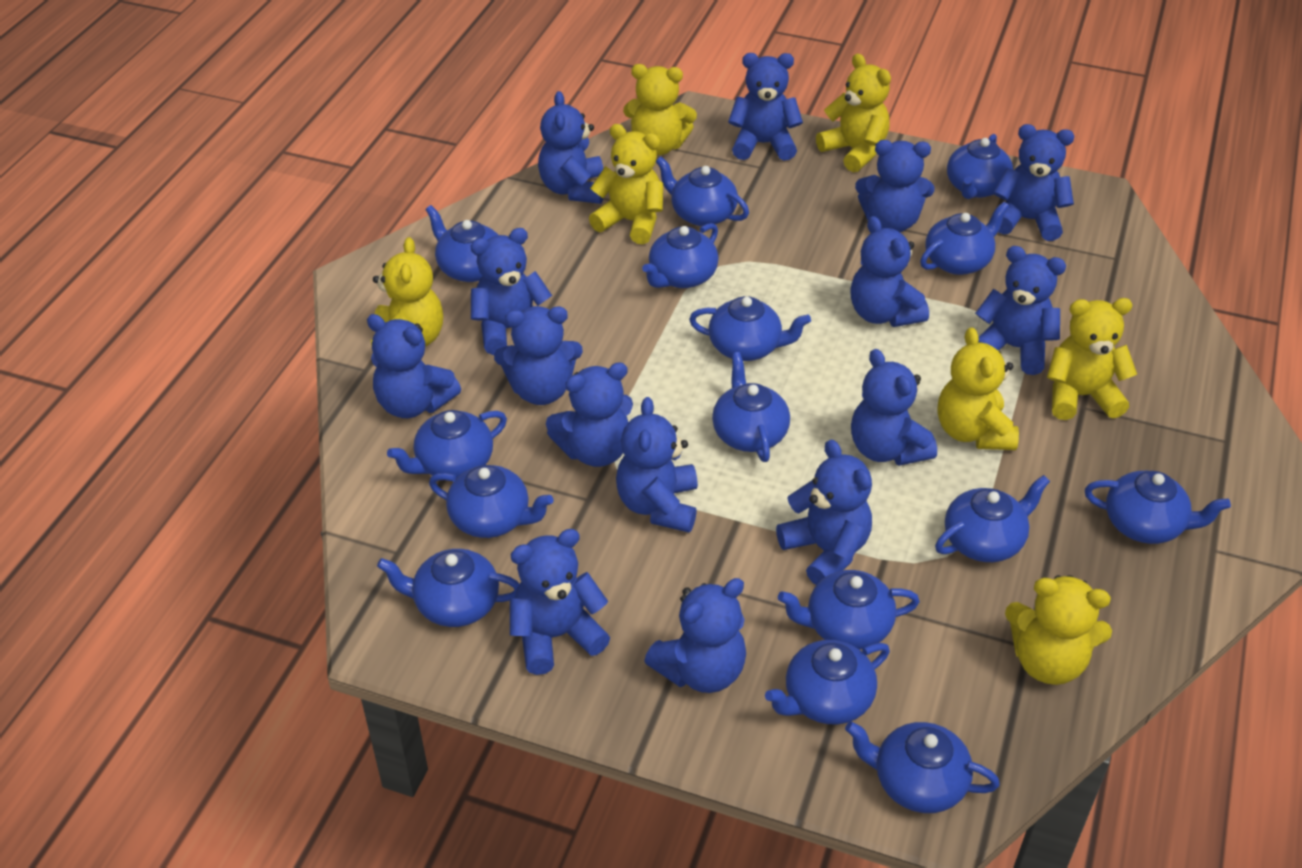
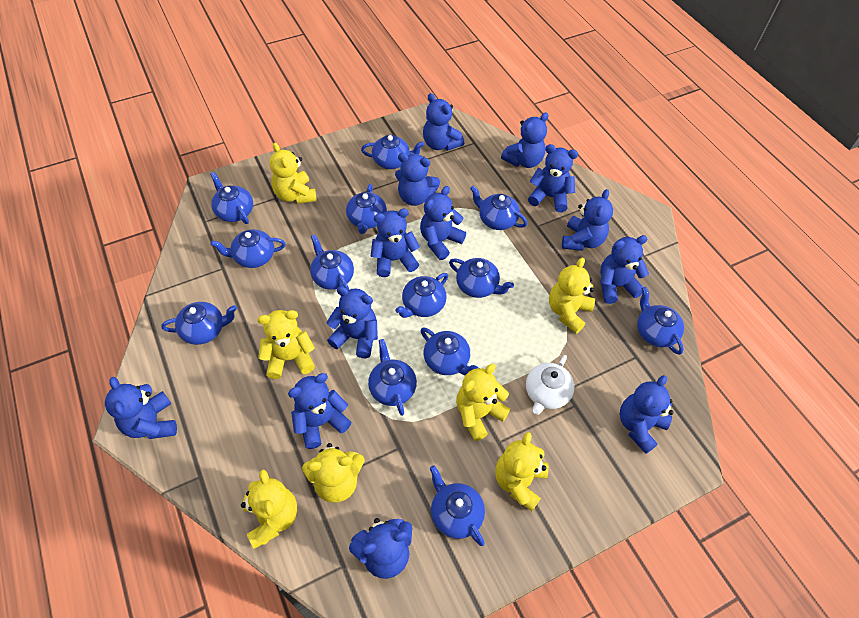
blue teapot: 15 -> 13
blue teddy bear: 15 -> 13
white teapot: 0 -> 1

